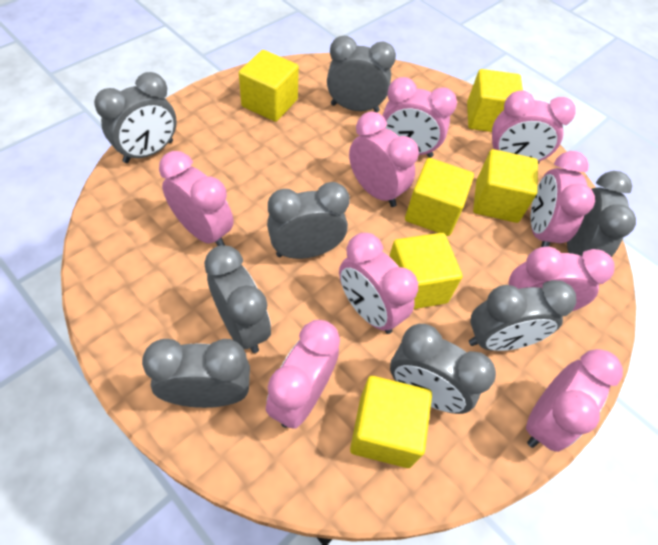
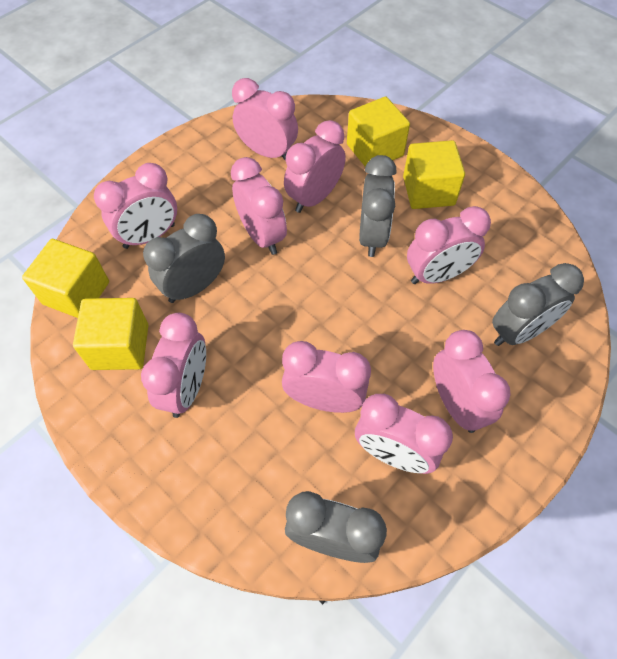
grey clock: 8 -> 4
yellow cube: 6 -> 4

